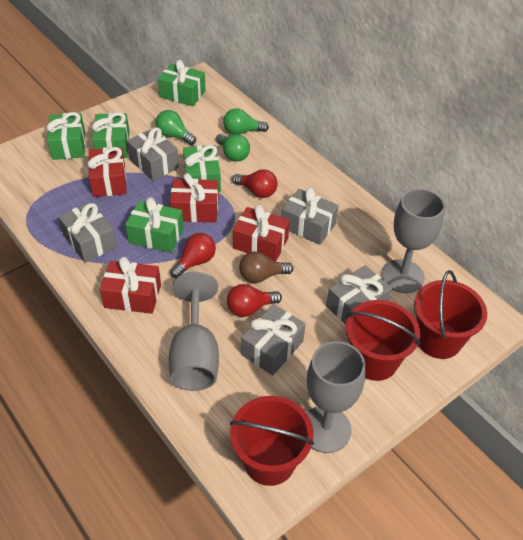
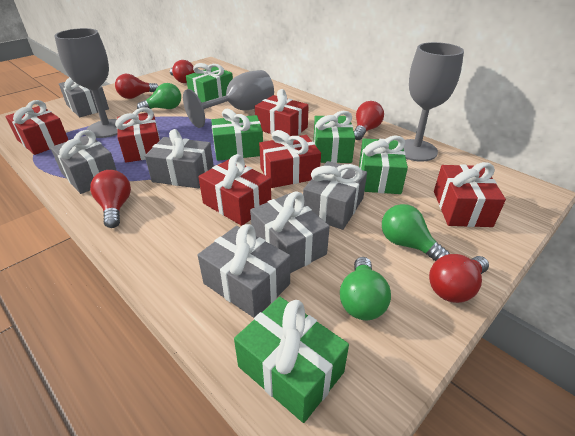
brown light bulb: 1 -> 0
grey gift: 5 -> 6
red bucket: 3 -> 0
red gift: 4 -> 6
red light bulb: 3 -> 5

